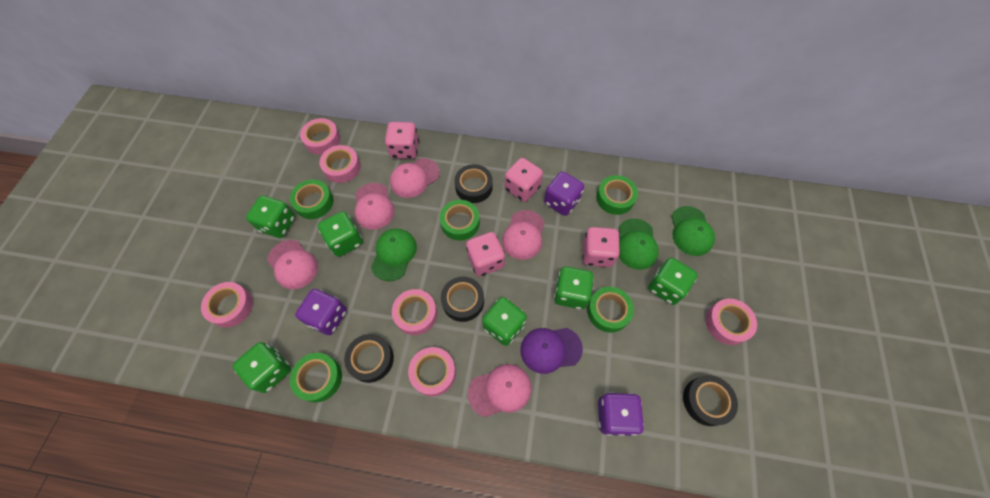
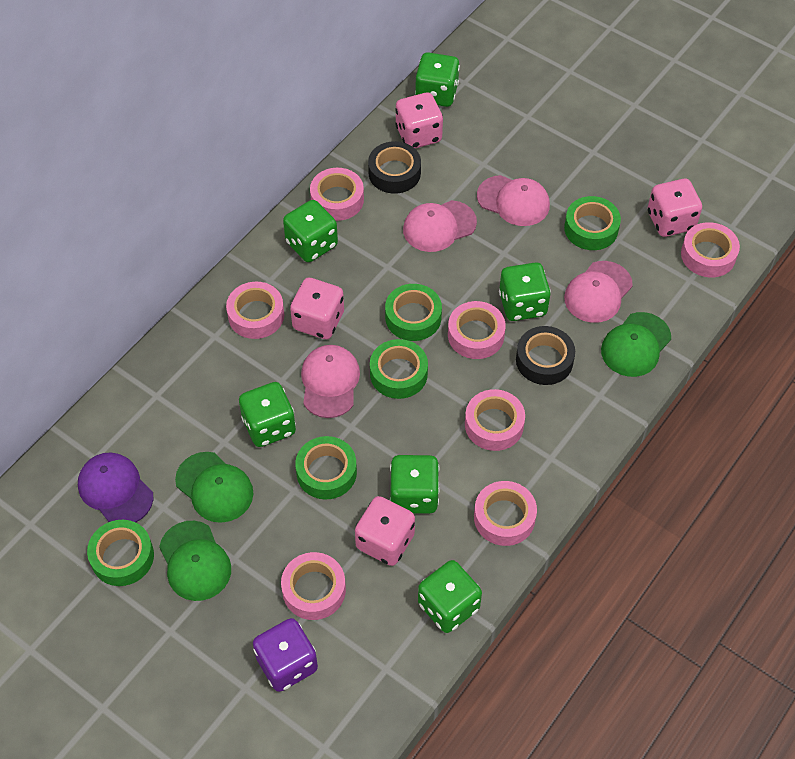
black tape: 4 -> 2
pink cap: 5 -> 4
pink tape: 6 -> 7
purple dice: 3 -> 1

